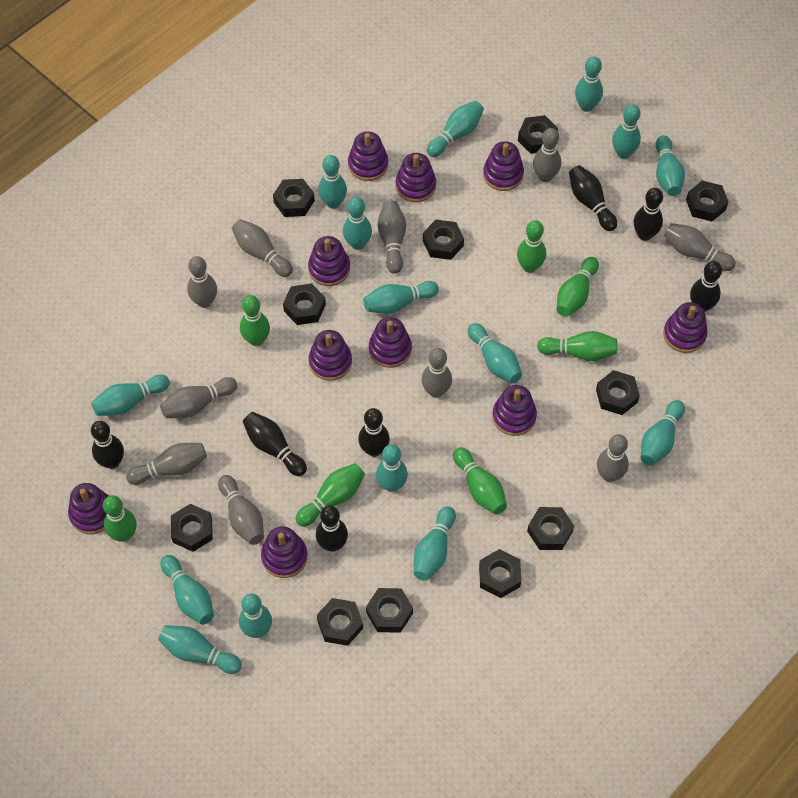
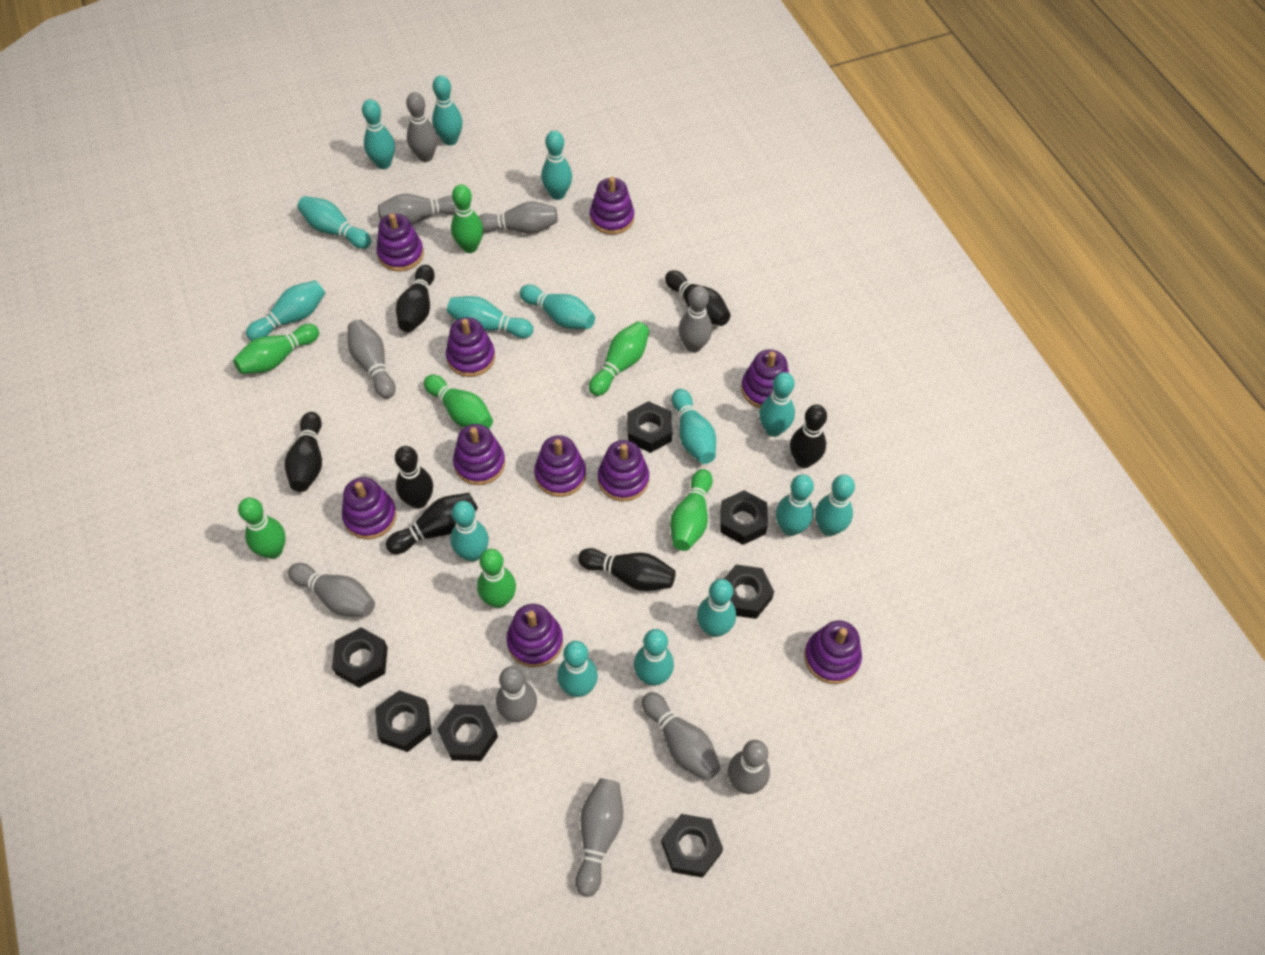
black nut: 11 -> 7

